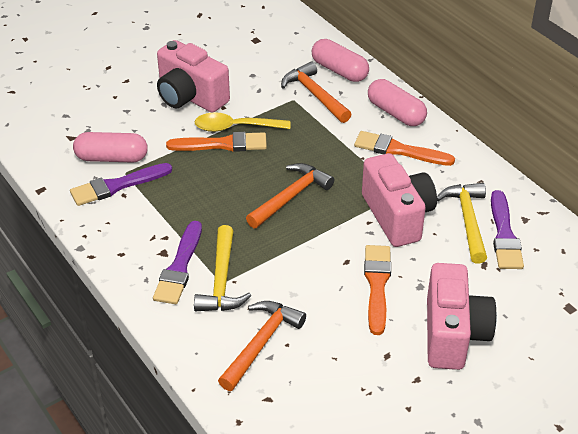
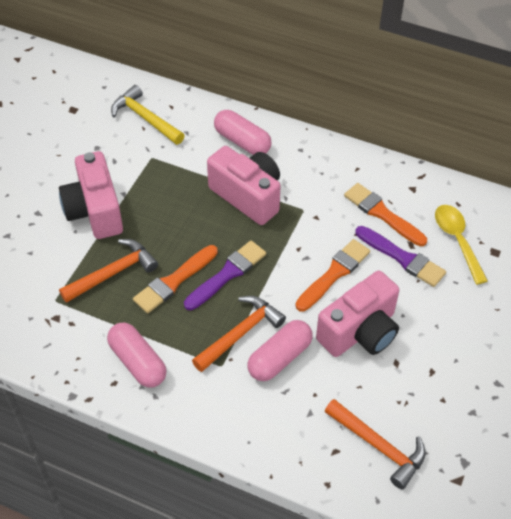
purple brush: 3 -> 2
yellow hammer: 2 -> 1

